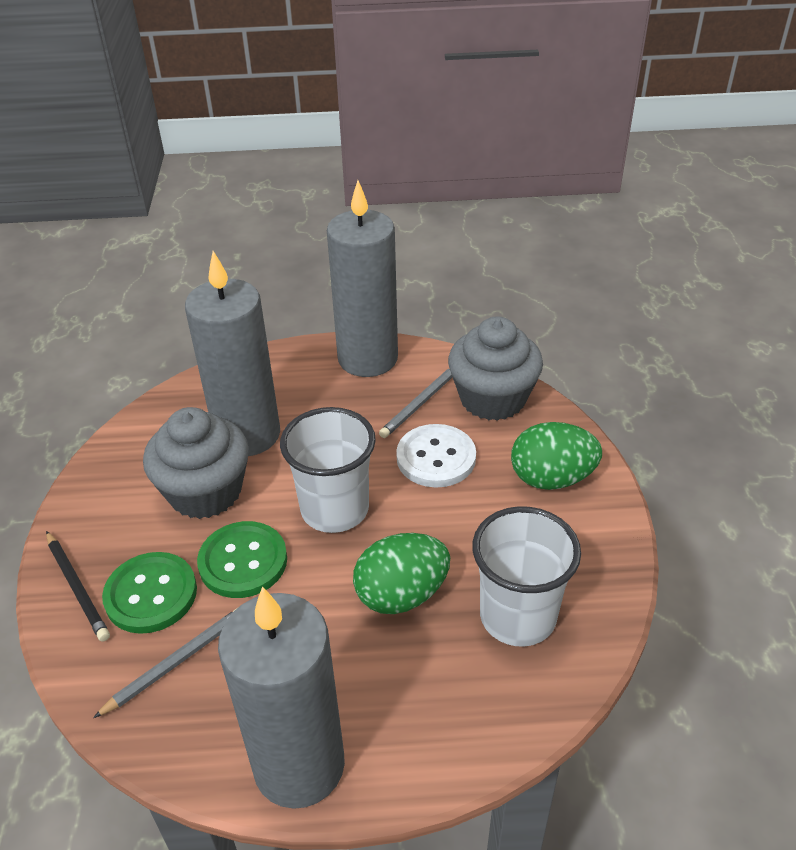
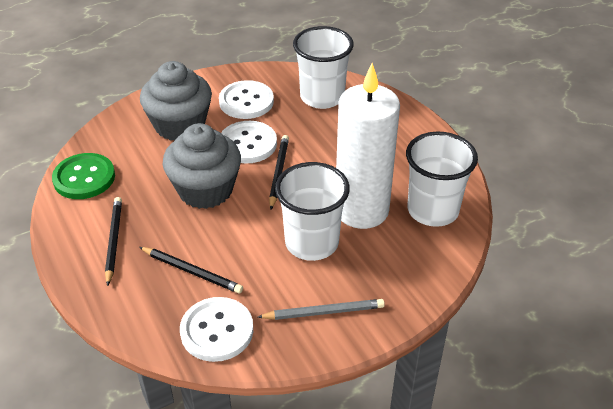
black pencil: 1 -> 3
green button: 2 -> 1
green egg: 2 -> 0
grey candle: 3 -> 0
grey pencil: 2 -> 1
white button: 1 -> 3
white candle: 0 -> 1
white cup: 2 -> 3

